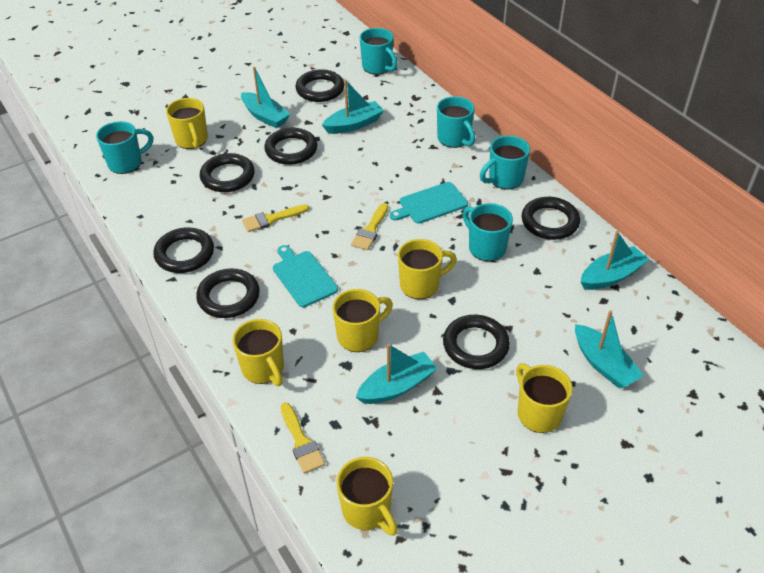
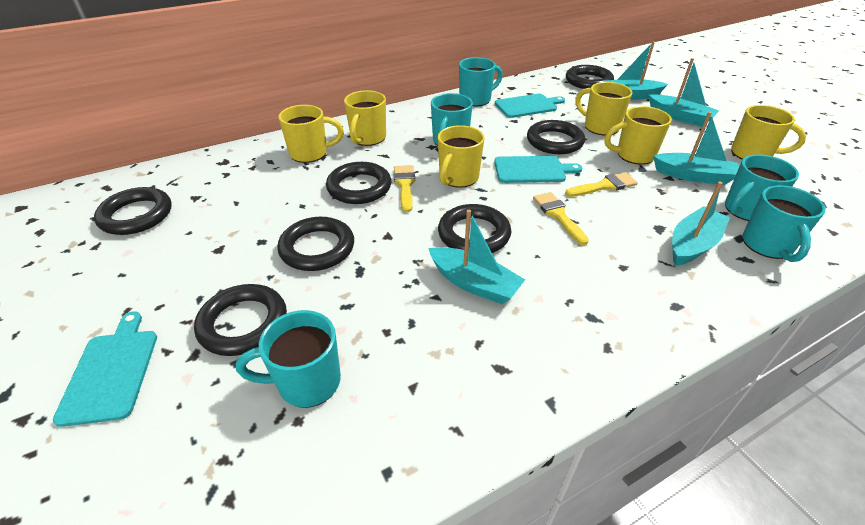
turquoise cutting board: 2 -> 3

